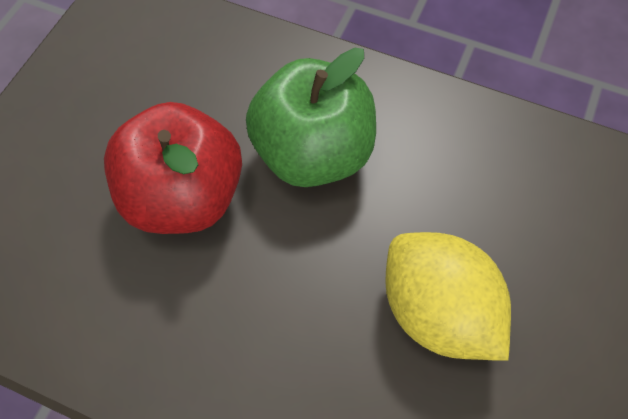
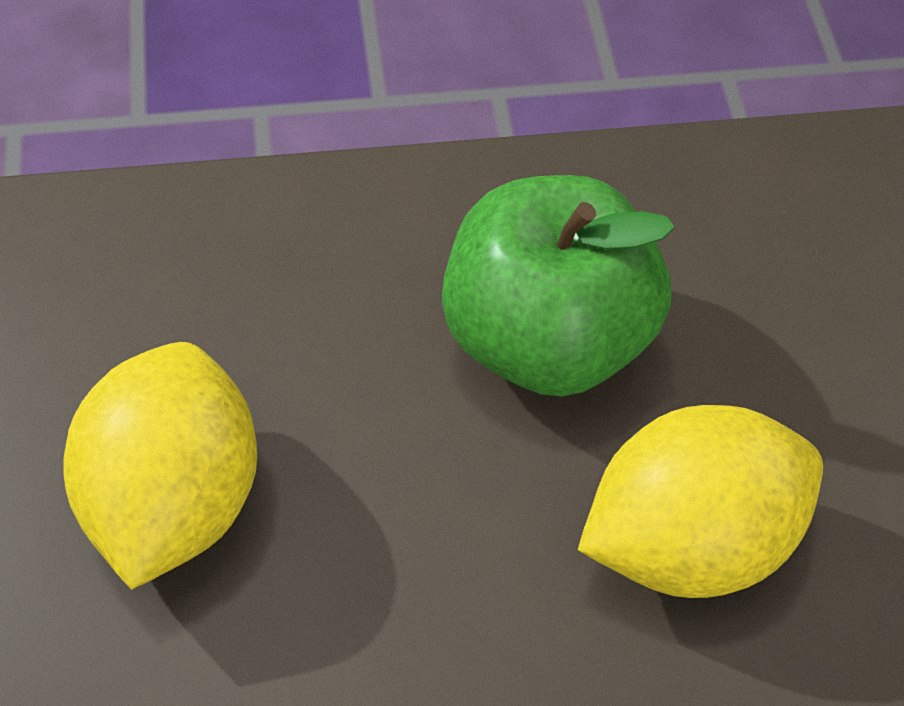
red apple: 1 -> 0
yellow lemon: 1 -> 2

